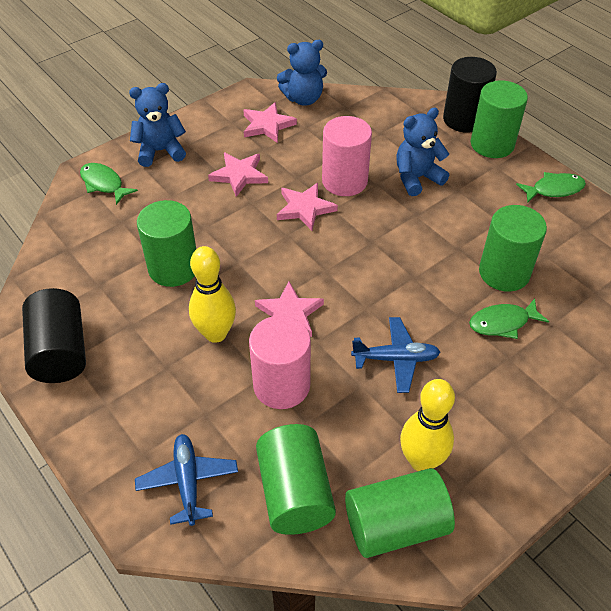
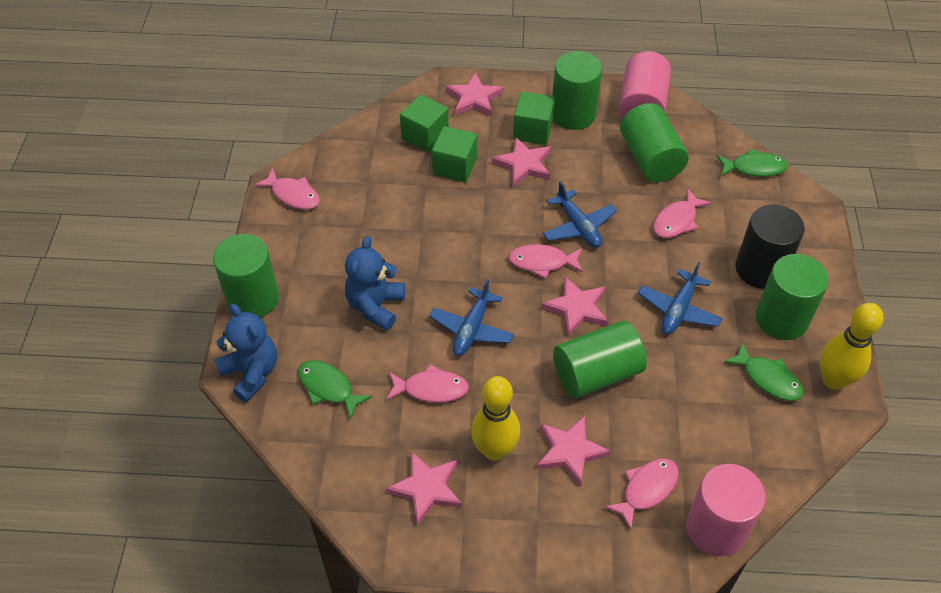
black cylinder: 2 -> 1
blue plane: 2 -> 3
blue teddy bear: 3 -> 2
green cube: 0 -> 3
pink fish: 0 -> 5
pink star: 4 -> 5

